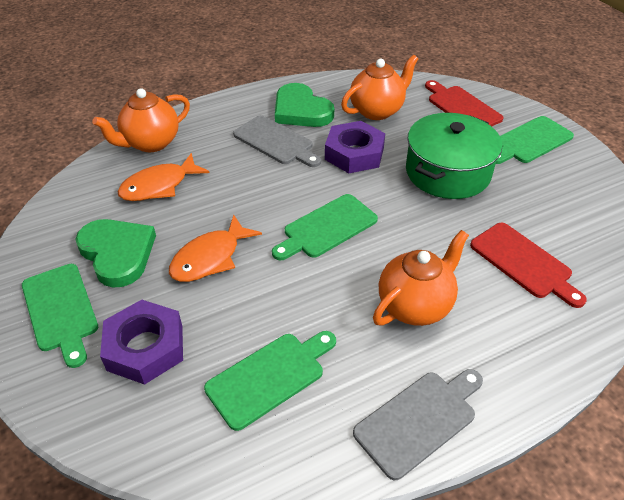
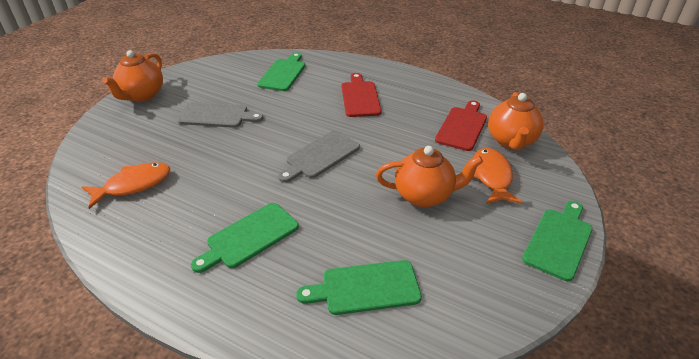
green heart: 2 -> 0
green pot: 1 -> 0
purple nut: 2 -> 0

